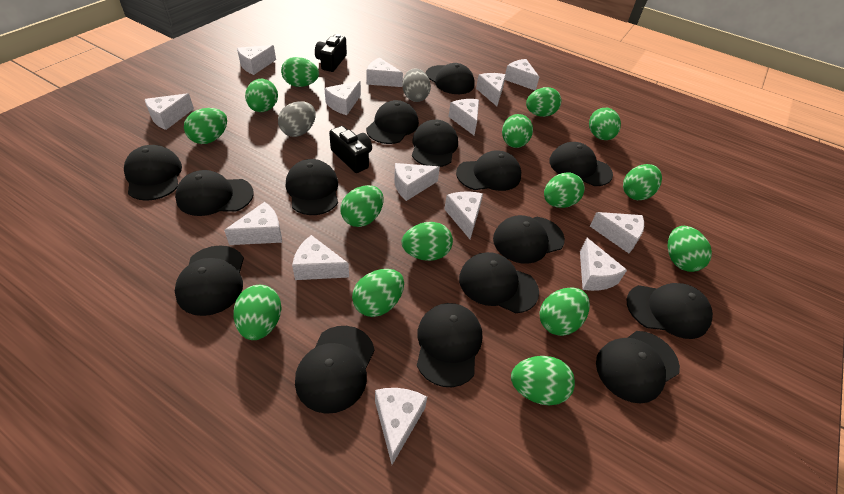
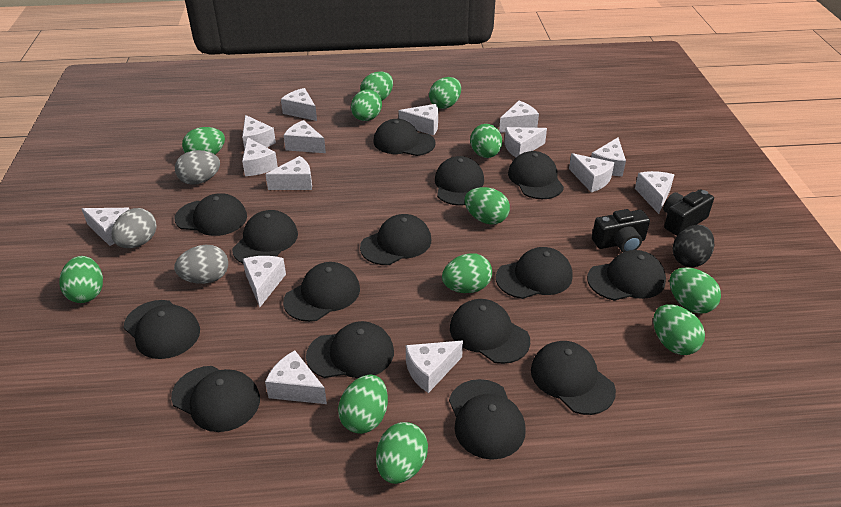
black egg: 0 -> 1
green egg: 15 -> 12
grey egg: 2 -> 3
white cheese: 14 -> 15

